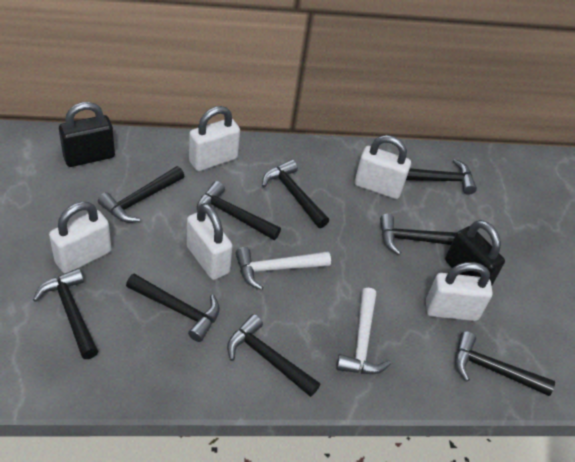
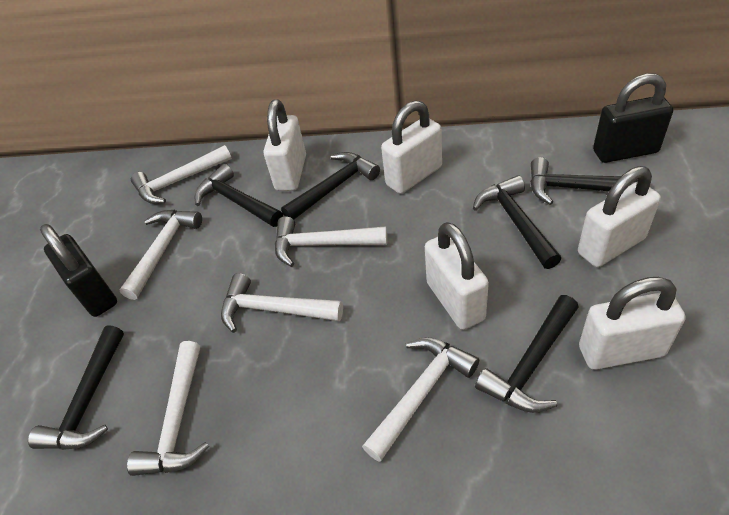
black hammer: 9 -> 6
white hammer: 2 -> 6

